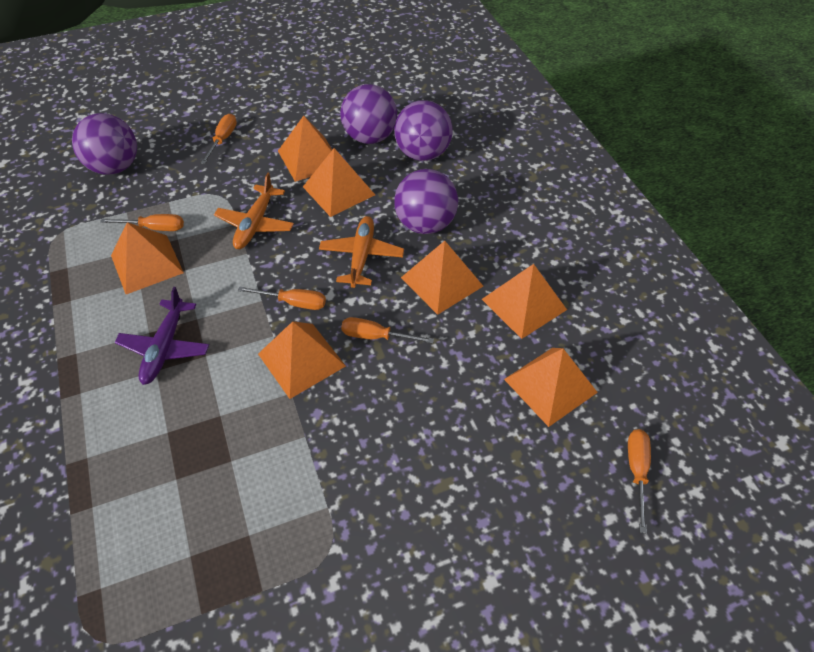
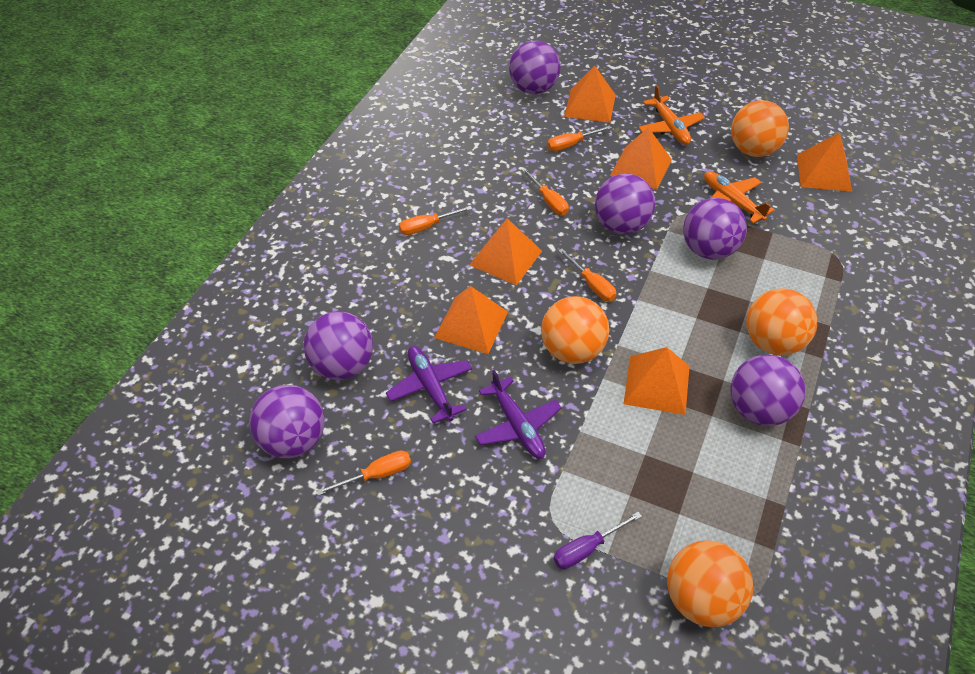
orange ball: 0 -> 4
orange pyramid: 7 -> 6
purple ball: 4 -> 6
purple plane: 1 -> 2
purple screwdriver: 0 -> 1

